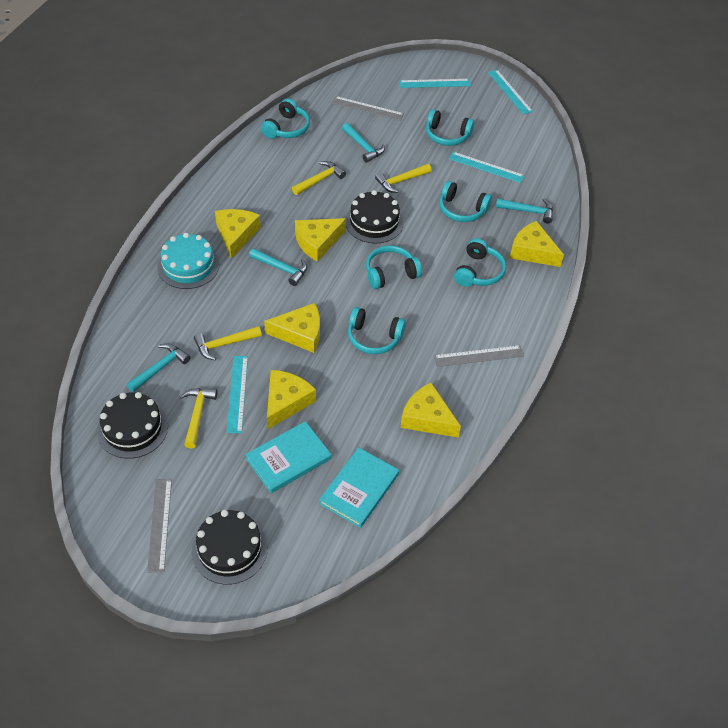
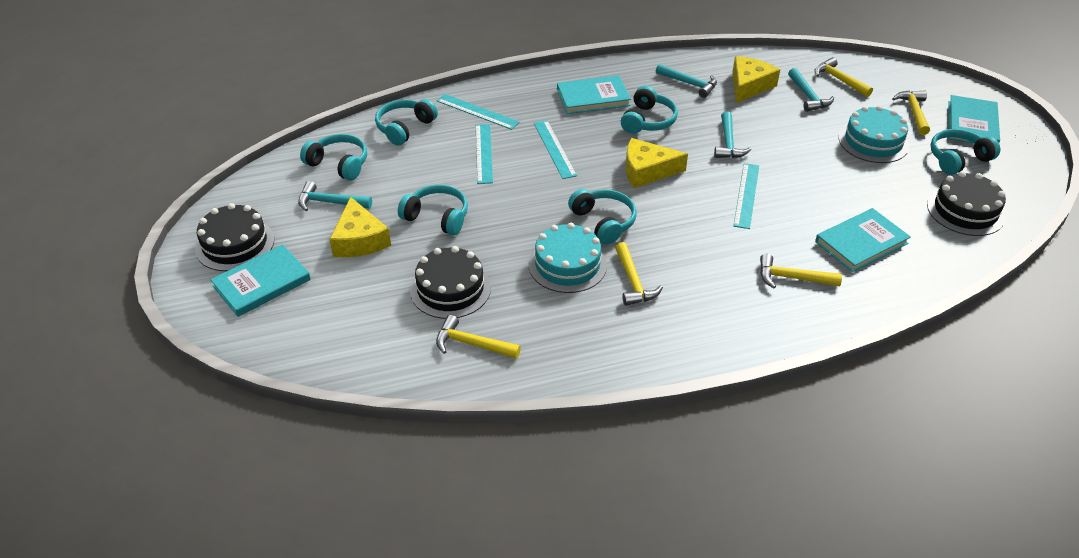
grey ruler: 3 -> 0
turquoise book: 2 -> 4
turquoise cake: 1 -> 2
yellow cheese: 6 -> 3
yellow hammer: 4 -> 5

